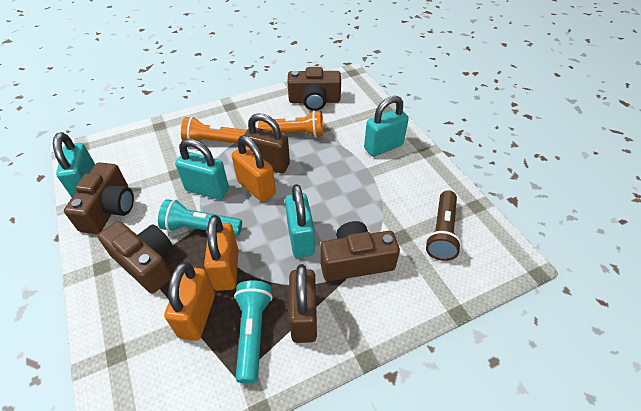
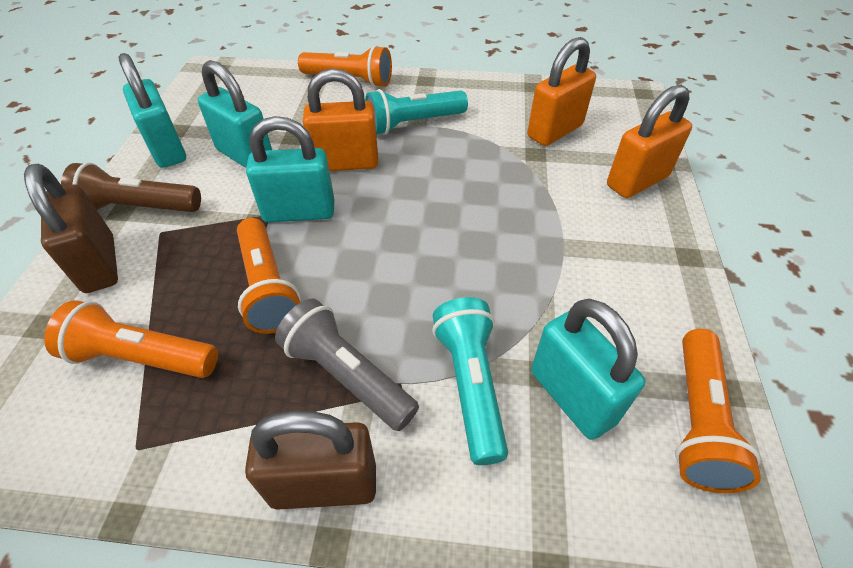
brown camera: 4 -> 0
grey flashlight: 0 -> 1
orange flashlight: 2 -> 4

